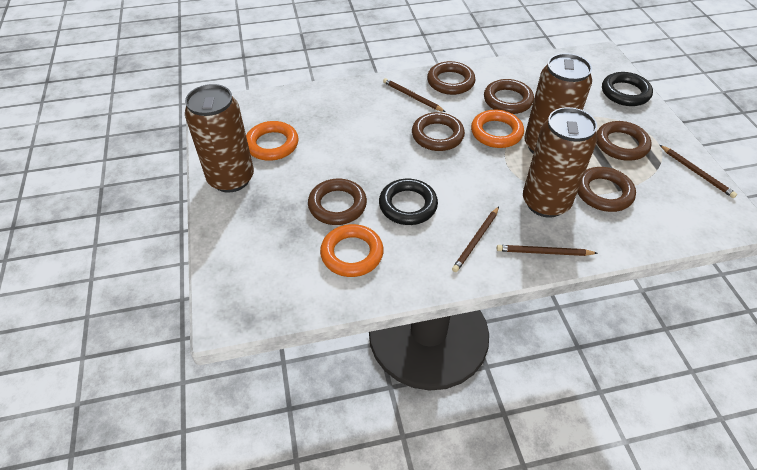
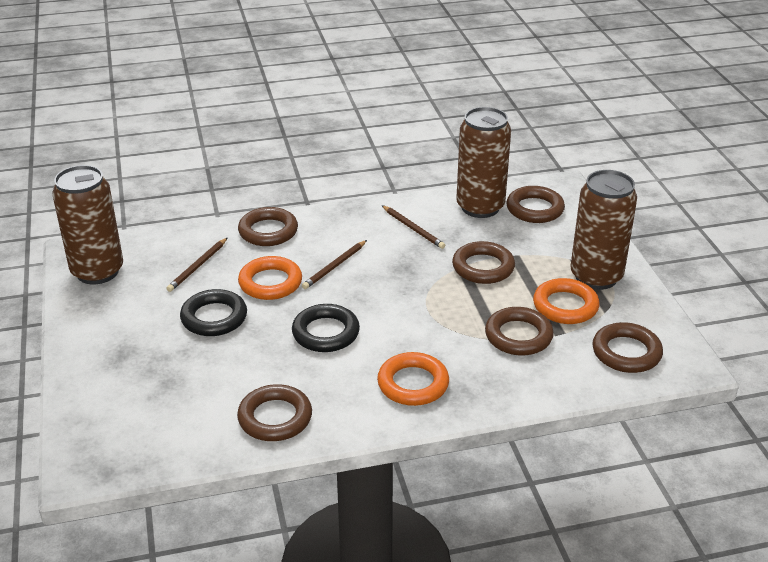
brown pencil: 4 -> 3

